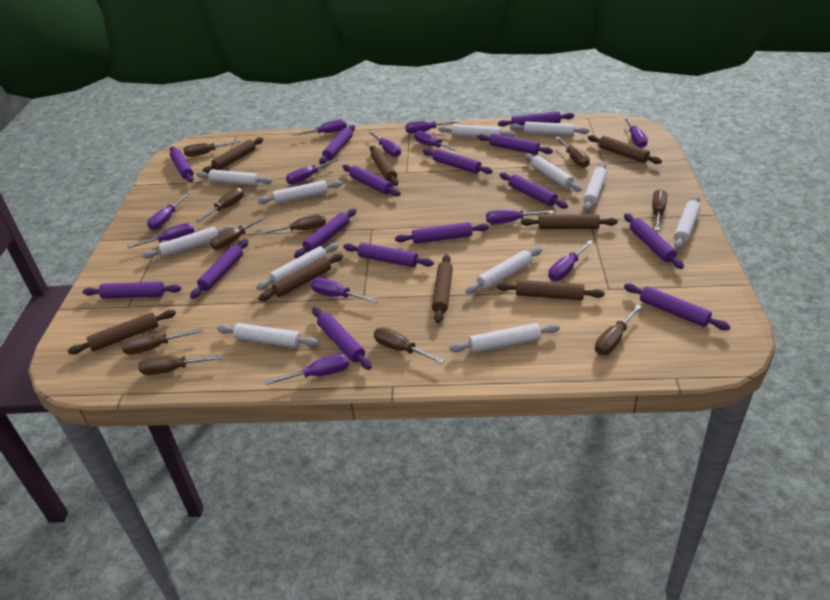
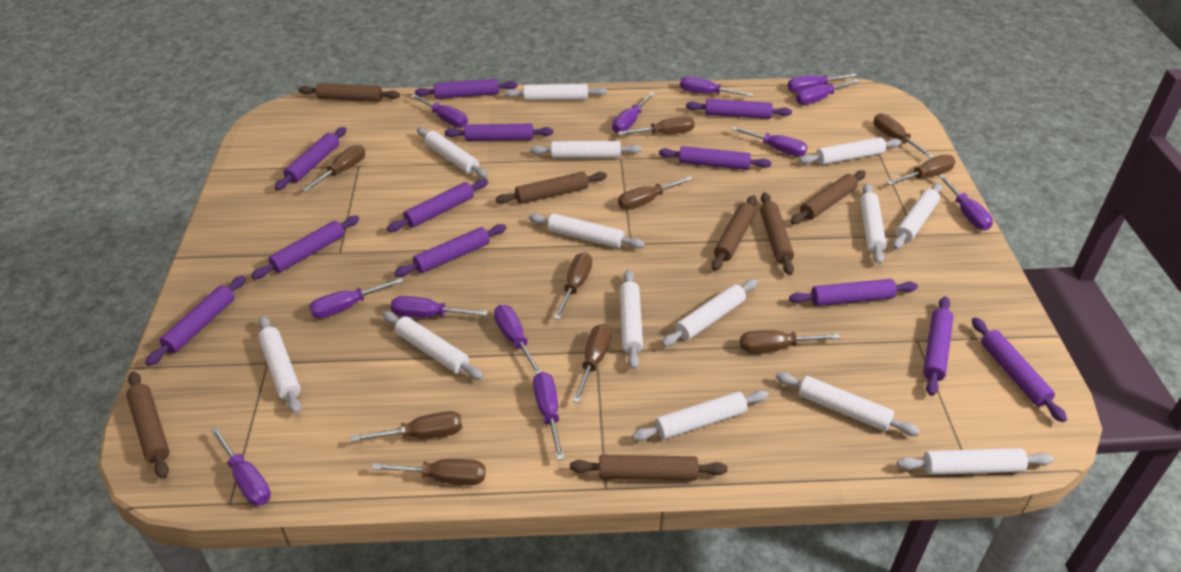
brown rolling pin: 8 -> 7
purple rolling pin: 15 -> 12
white rolling pin: 12 -> 14

